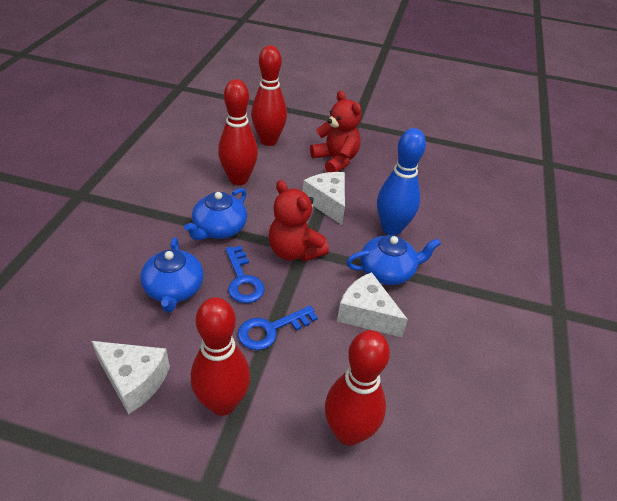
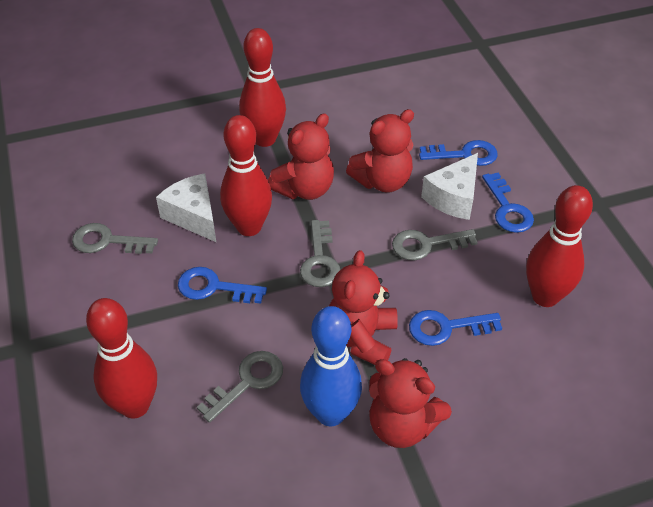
blue key: 2 -> 4
blue teapot: 3 -> 0
grey key: 0 -> 4
red teddy bear: 2 -> 4
white cheese: 3 -> 2

